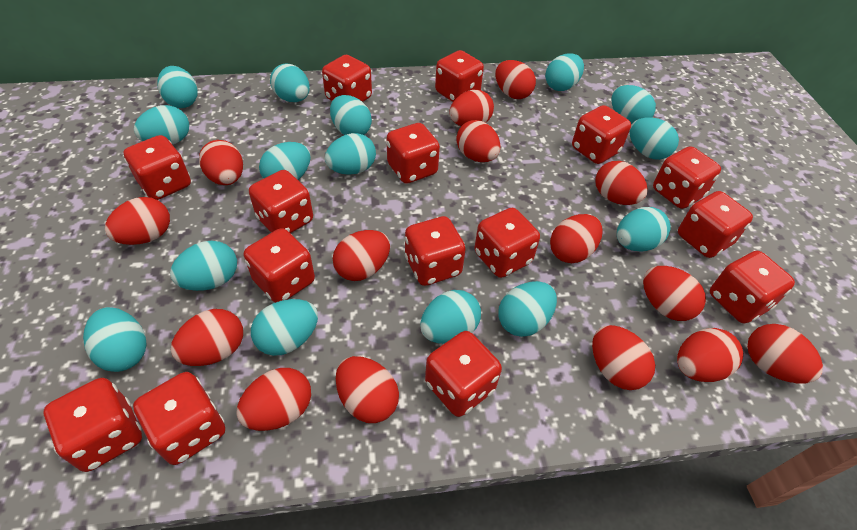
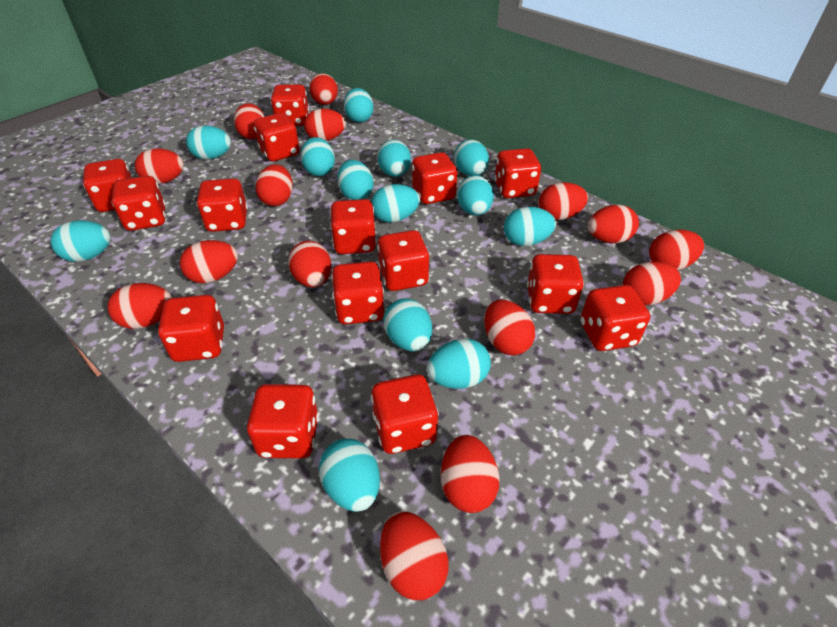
turquoise egg: 15 -> 13

